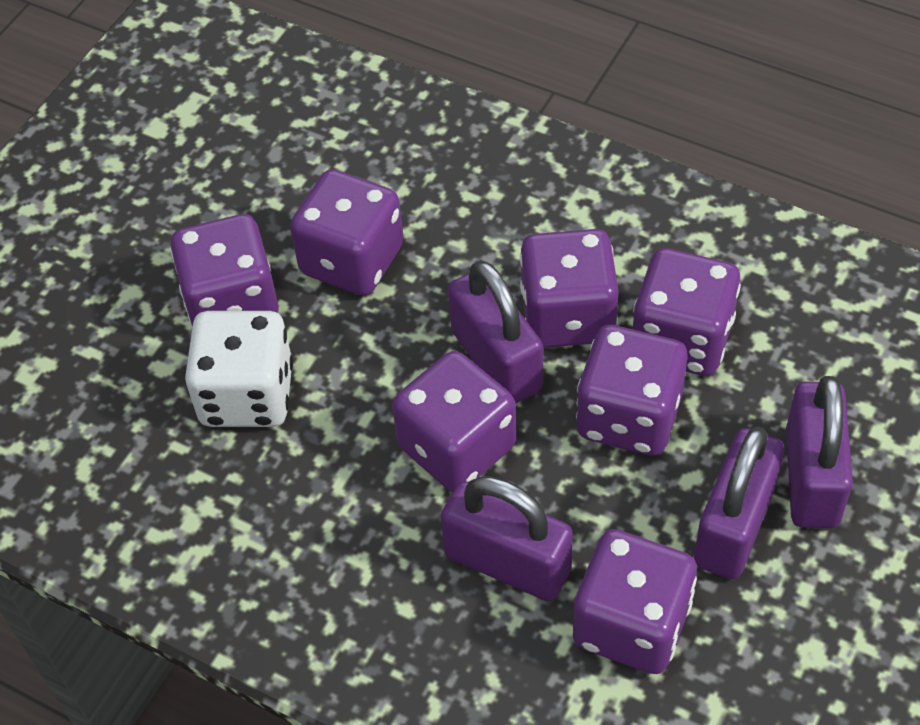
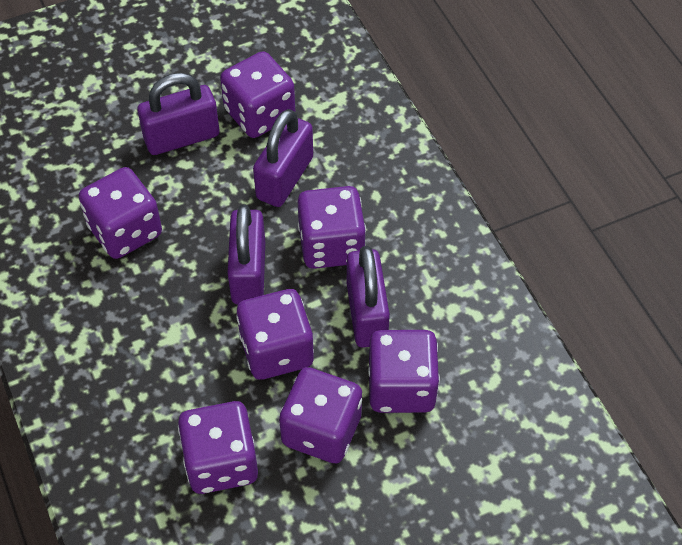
white dice: 1 -> 0

